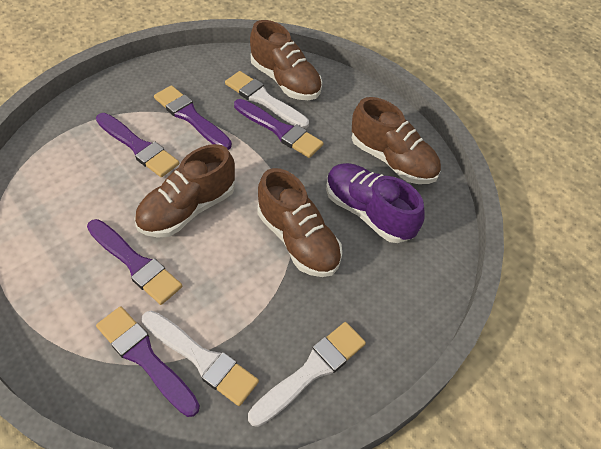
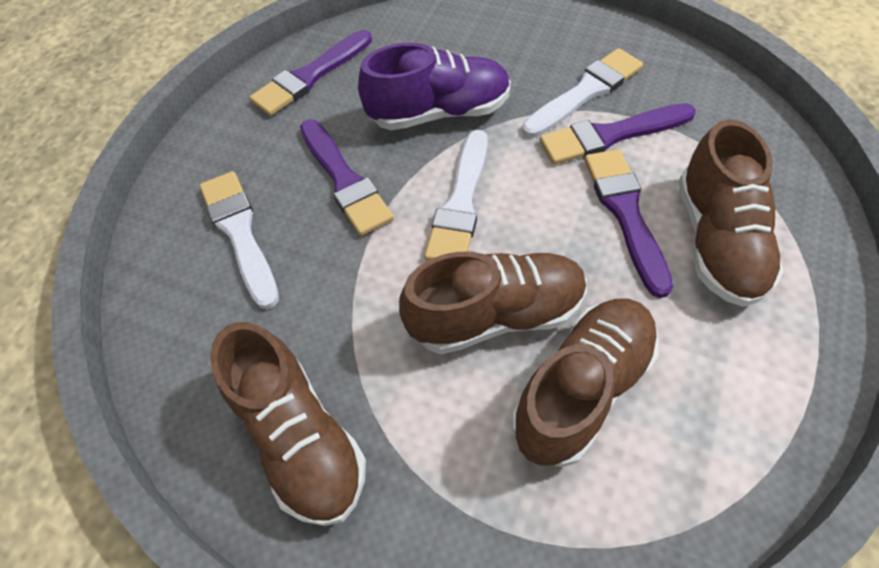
purple brush: 5 -> 4

